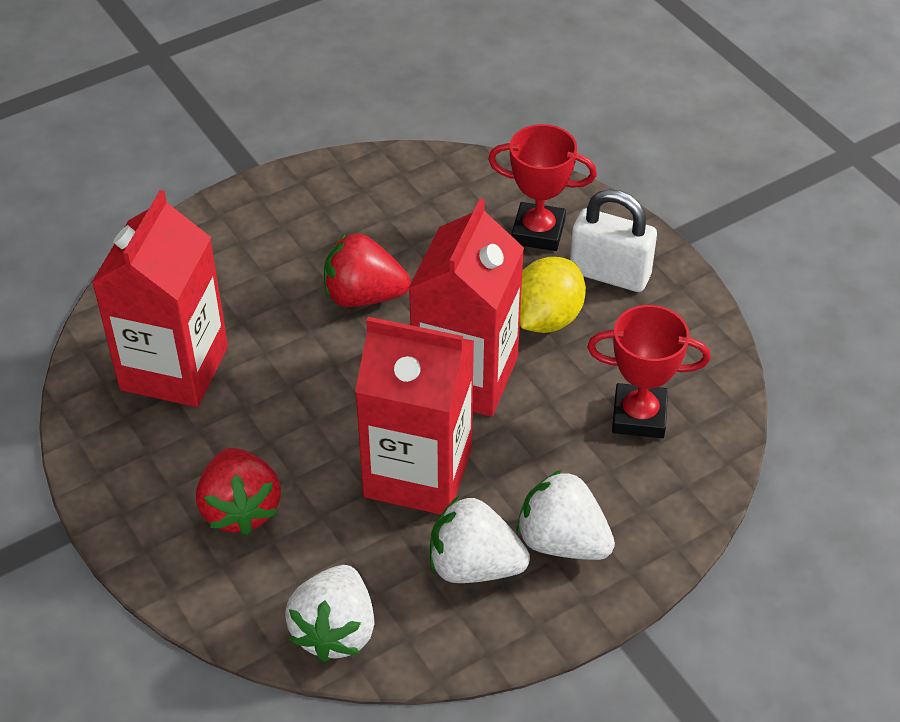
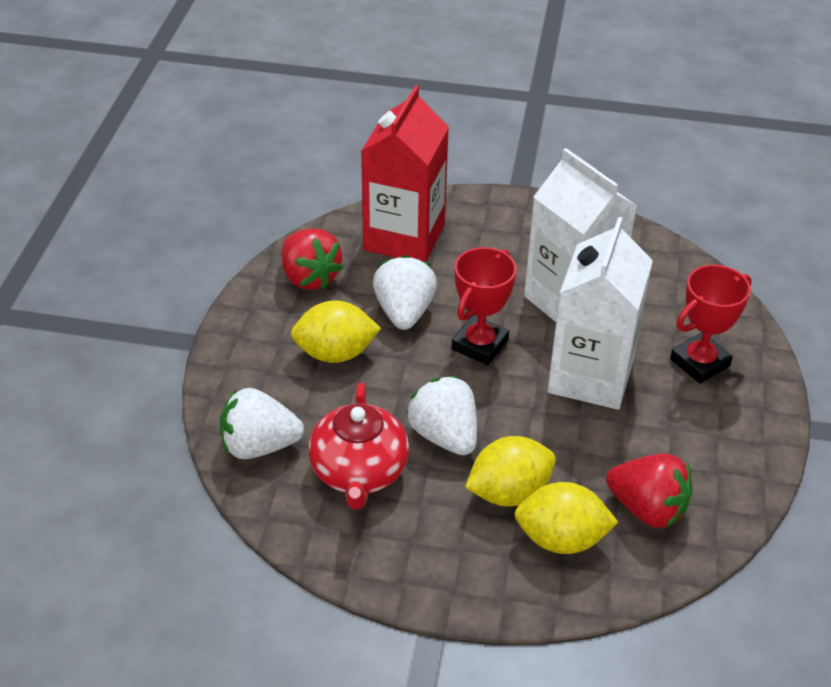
red carton: 3 -> 1
red teapot: 0 -> 1
white carton: 0 -> 2
white padlock: 1 -> 0
yellow lemon: 1 -> 3

